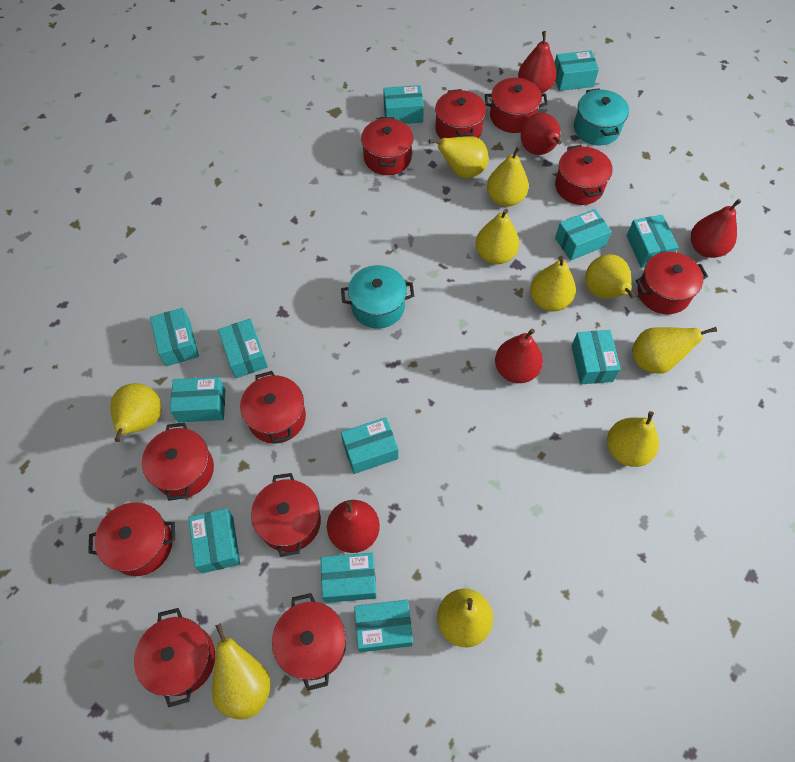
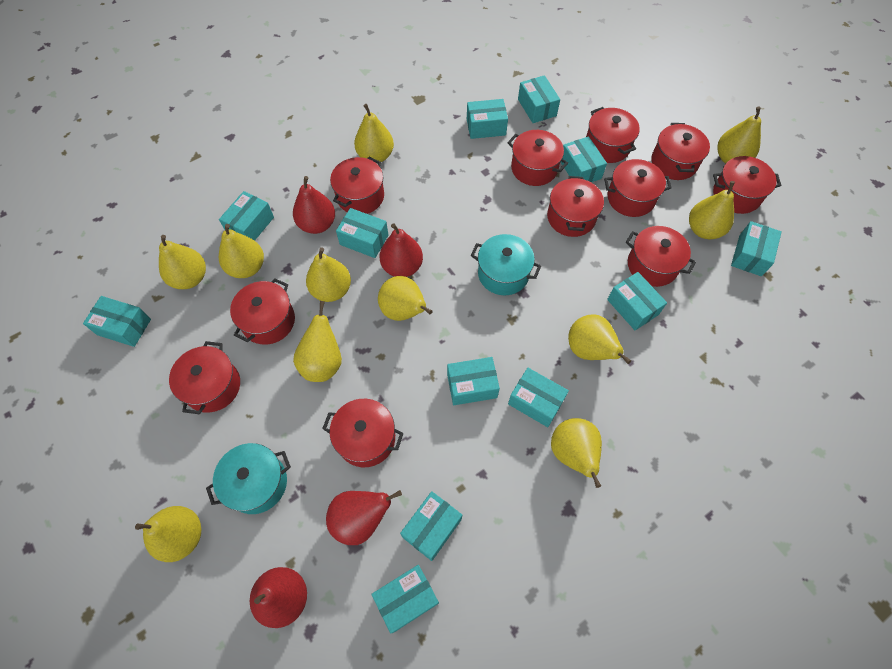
red pear: 5 -> 4
yellow pear: 10 -> 11

